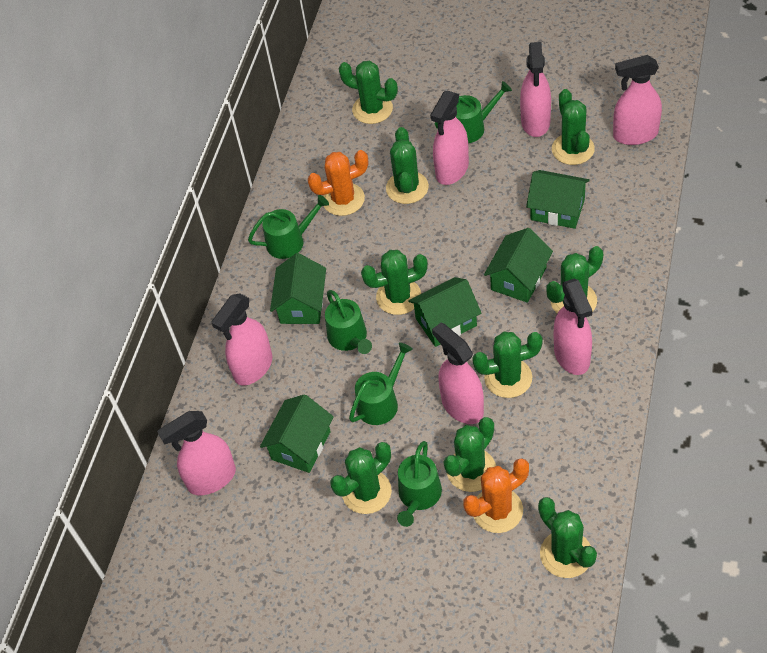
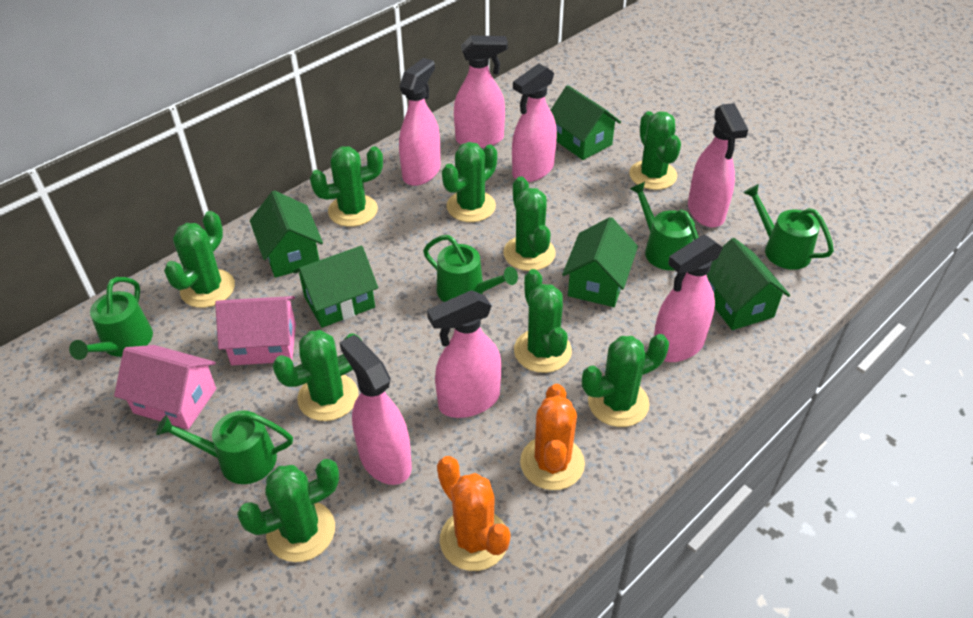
pink house: 0 -> 2

